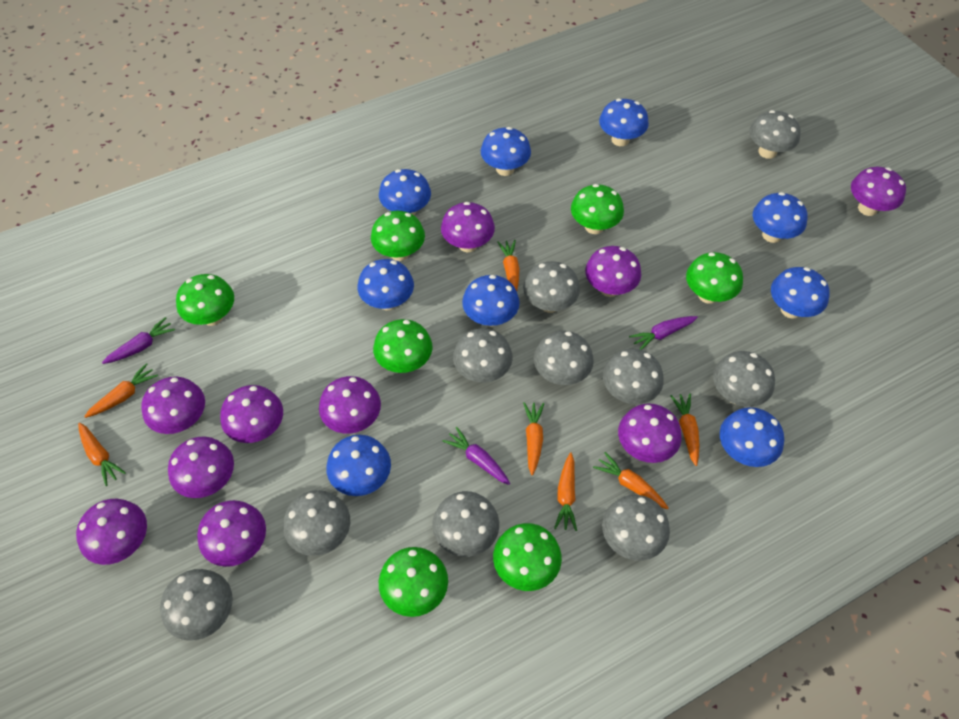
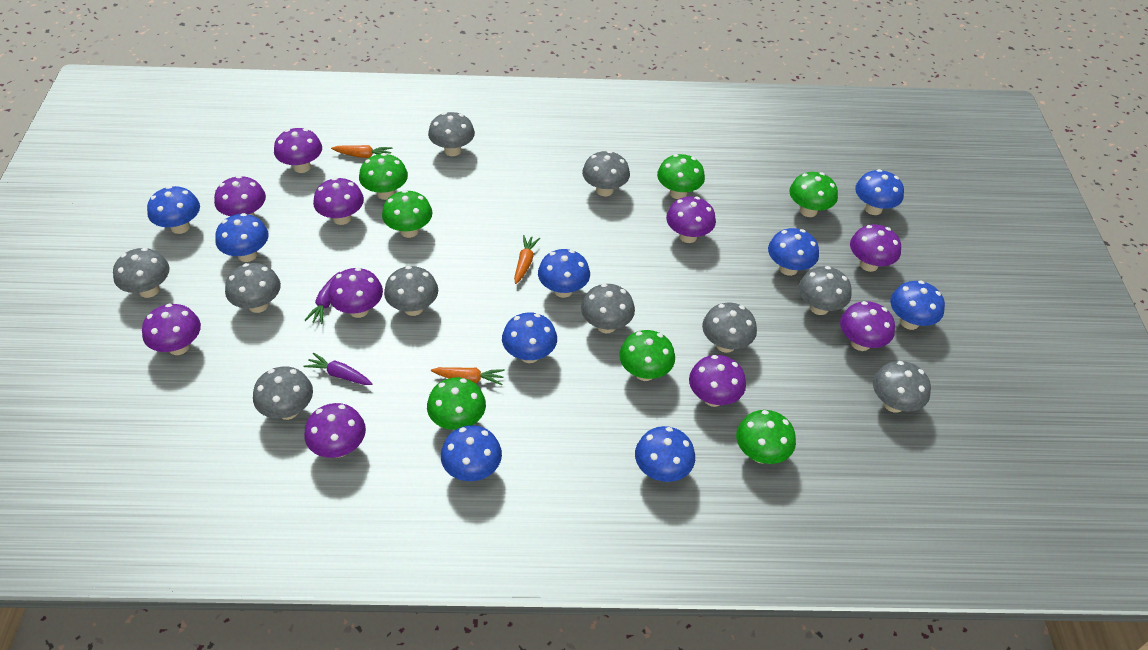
orange carrot: 7 -> 3
purple carrot: 3 -> 2

